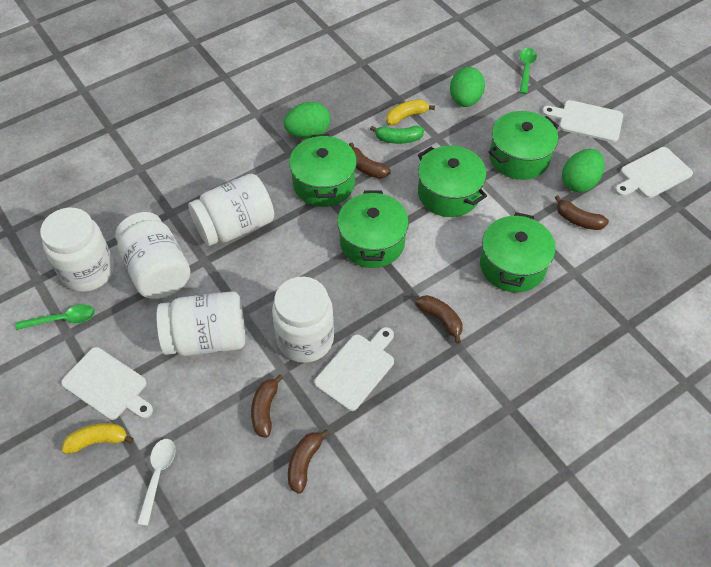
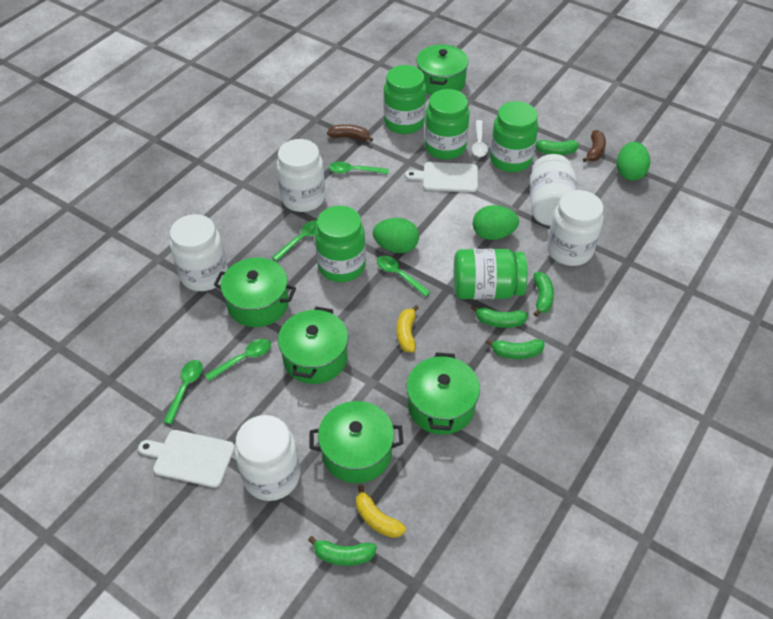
brown banana: 5 -> 2
green banana: 1 -> 5
green jar: 0 -> 5
green spoon: 2 -> 5
white cutting board: 4 -> 2

